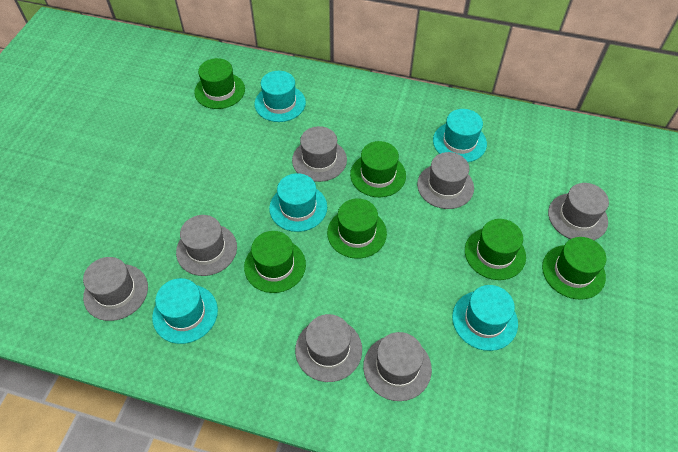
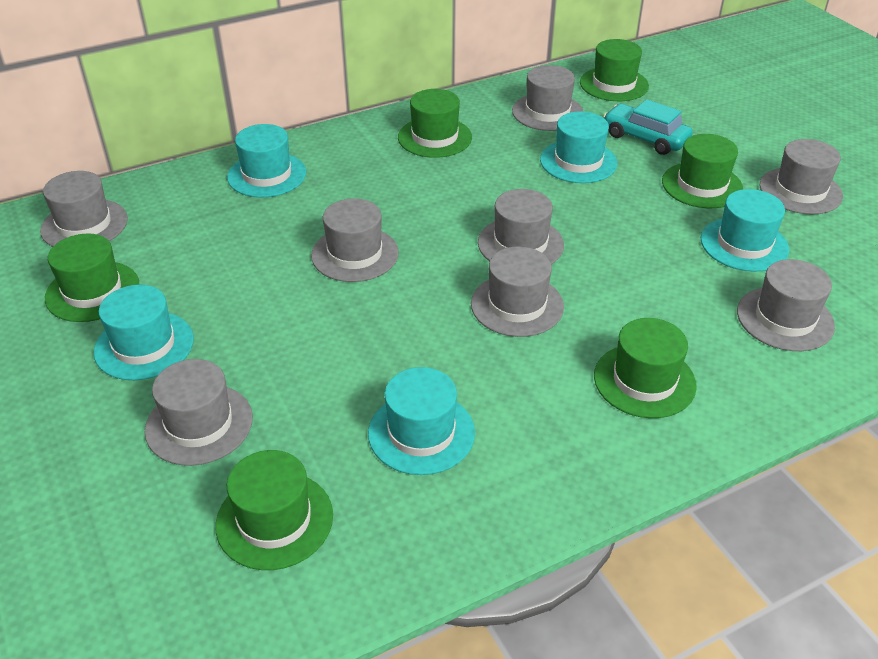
grey hat: 7 -> 8
turquoise car: 0 -> 1

